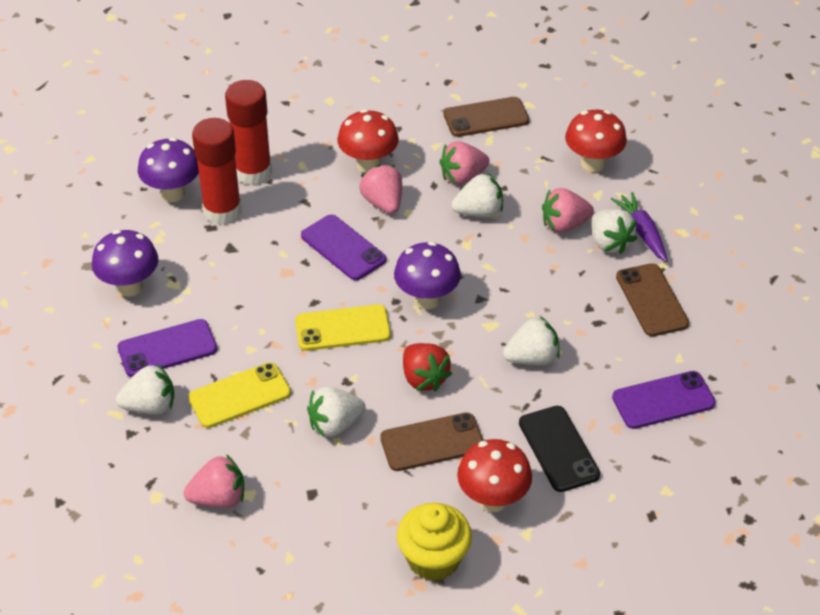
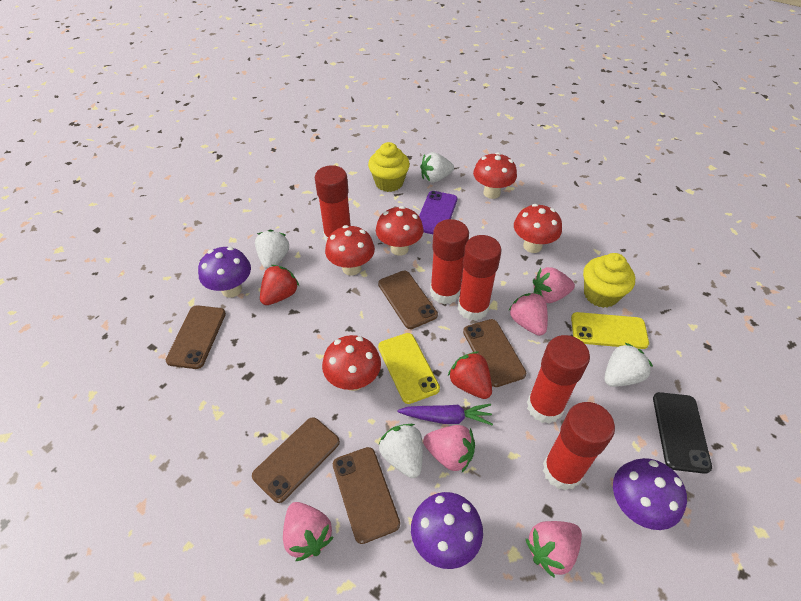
brown phone: 3 -> 5
pink strawberry: 4 -> 5
purple phone: 3 -> 1
red glue stick: 2 -> 5
red mushroom: 3 -> 5
red strawberry: 1 -> 2
white strawberry: 5 -> 4
yellow cupcake: 1 -> 2

